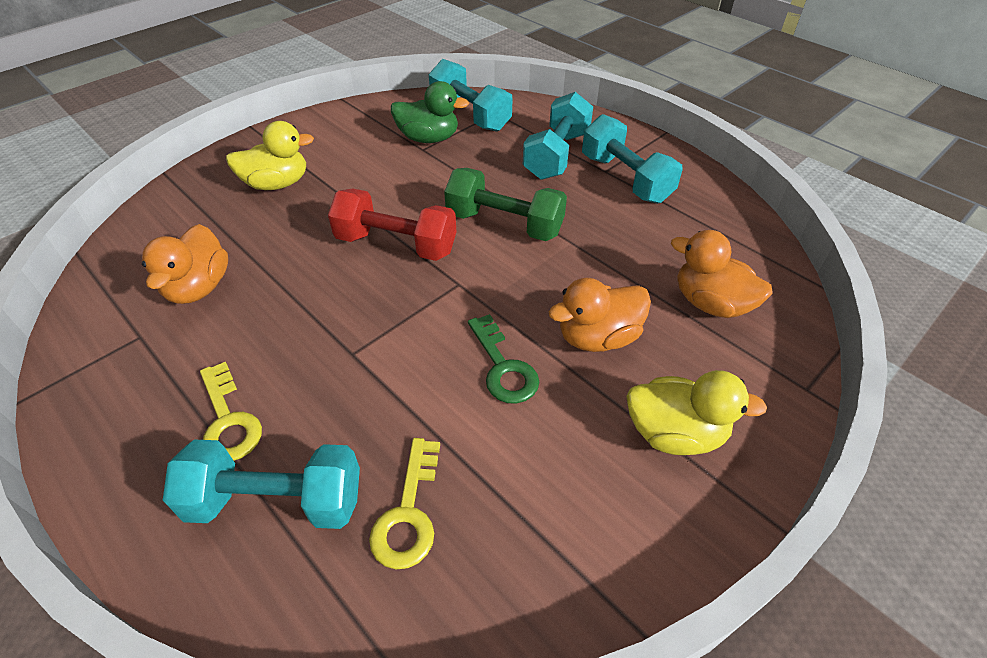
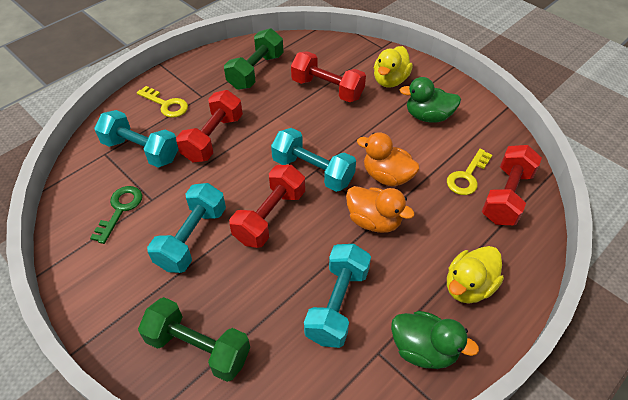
green duck: 1 -> 2
green dumbbell: 1 -> 2
orange duck: 3 -> 2
red dumbbell: 1 -> 4

